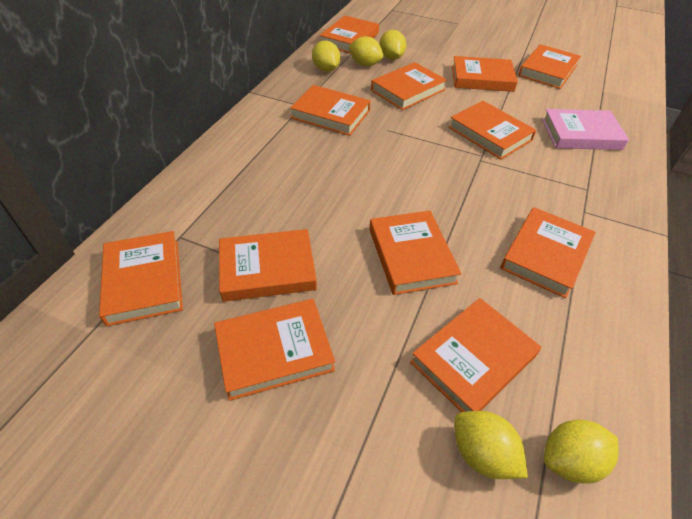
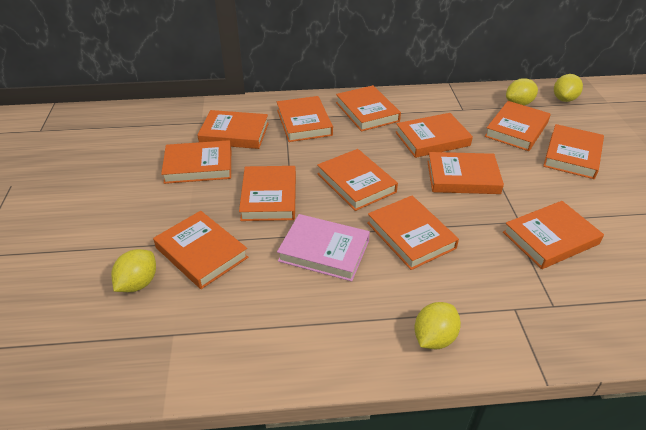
orange book: 12 -> 13
yellow lemon: 5 -> 4

